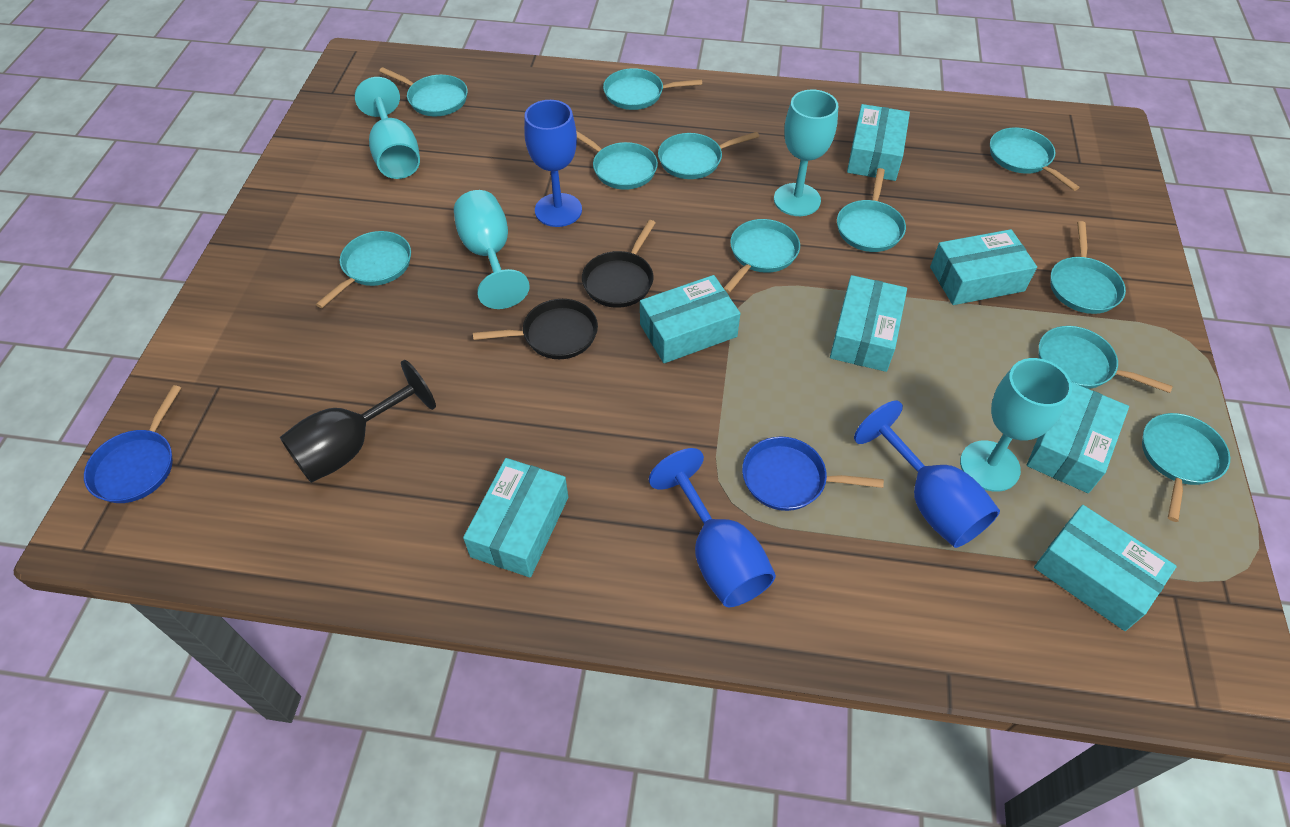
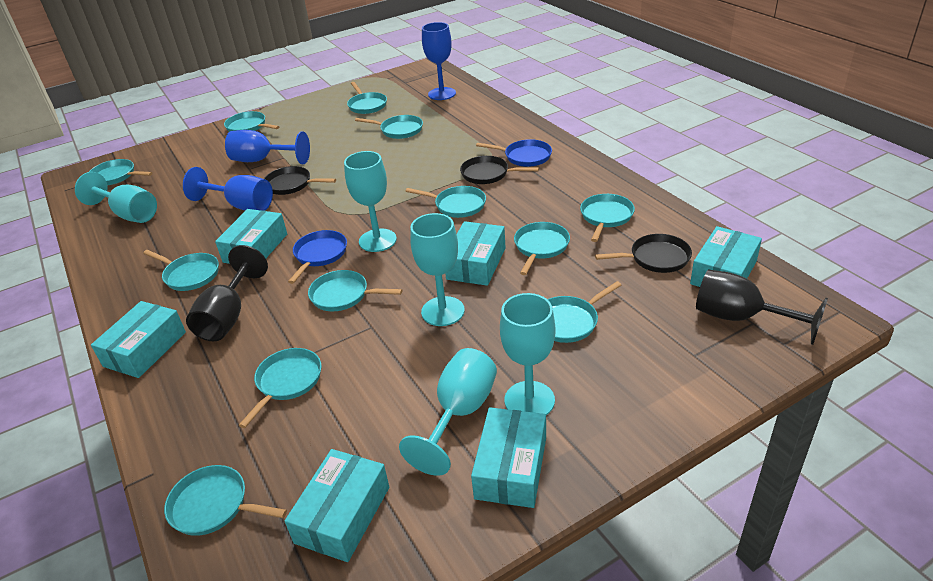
black goblet: 1 -> 2
black pan: 2 -> 3
turquoise box: 7 -> 6
turquoise goblet: 4 -> 5
turquoise pan: 11 -> 12

